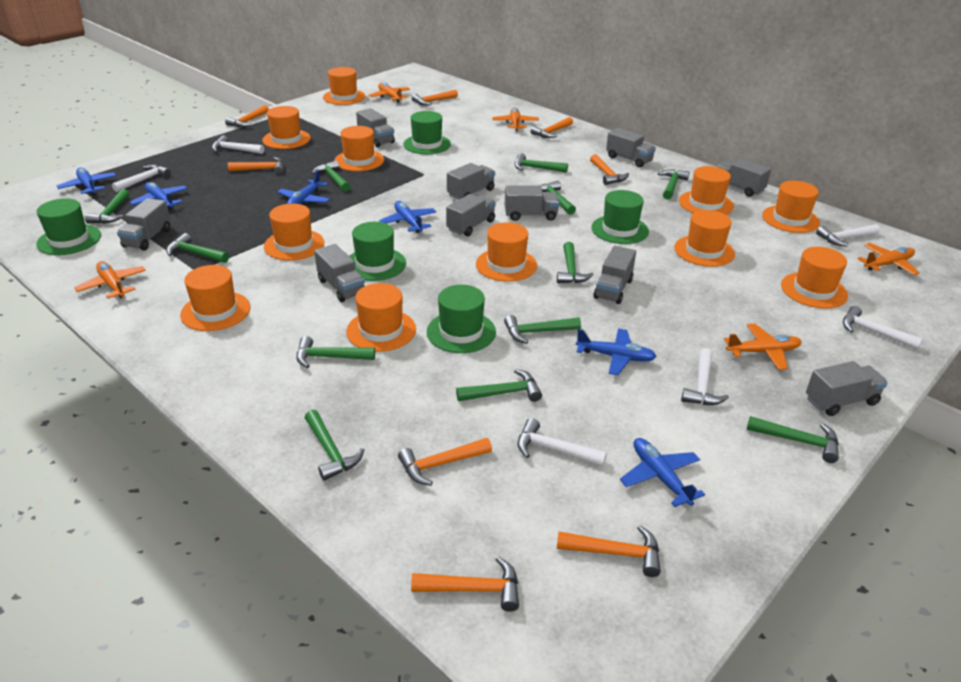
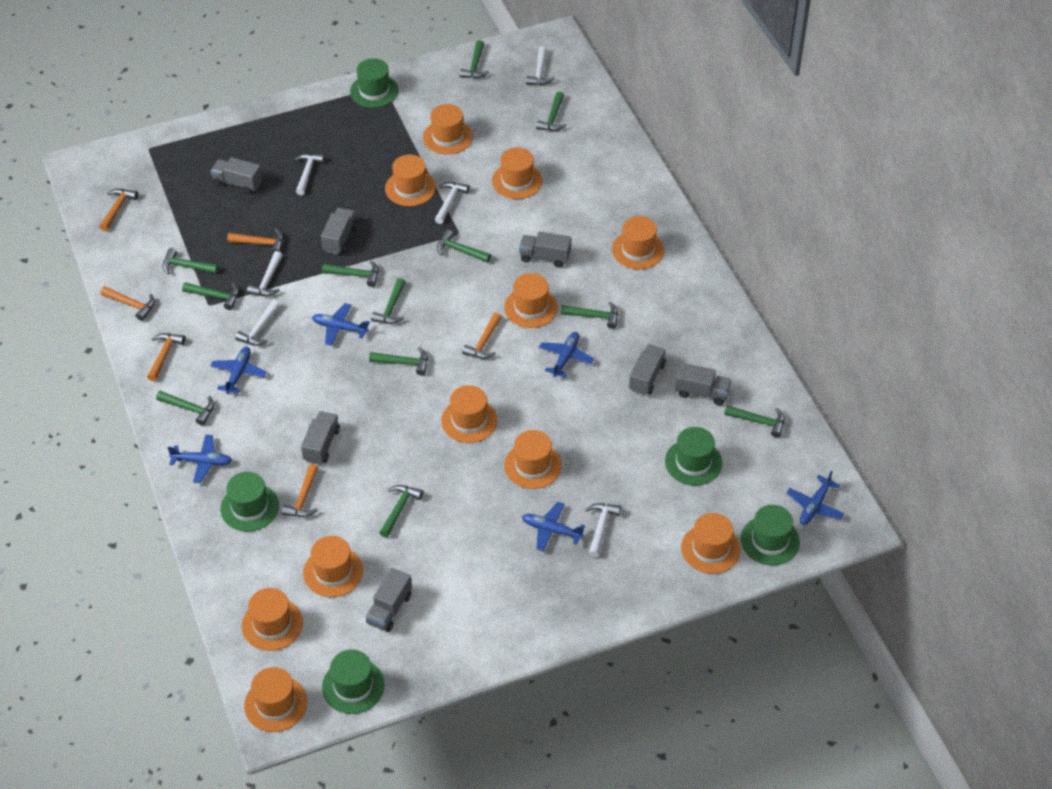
grey truck: 10 -> 7
orange hammer: 8 -> 6
orange plane: 5 -> 0

